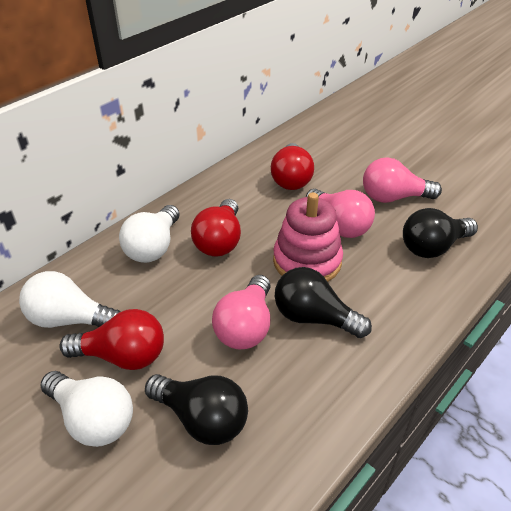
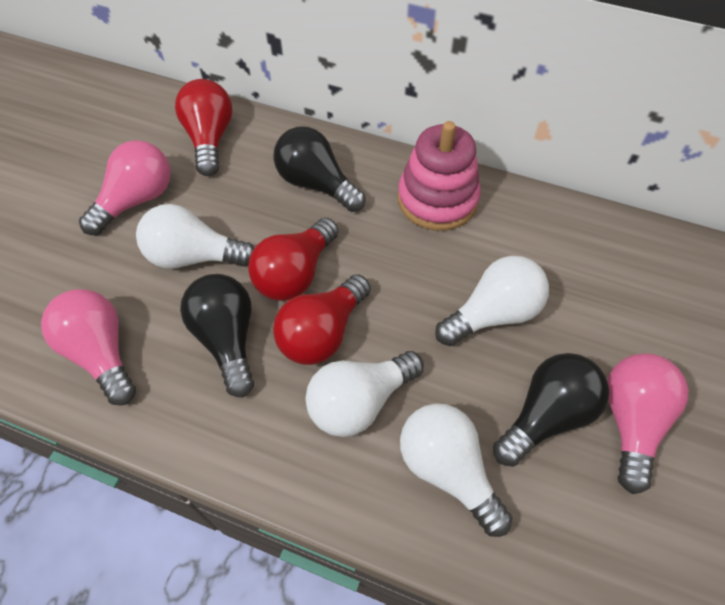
white light bulb: 3 -> 4

